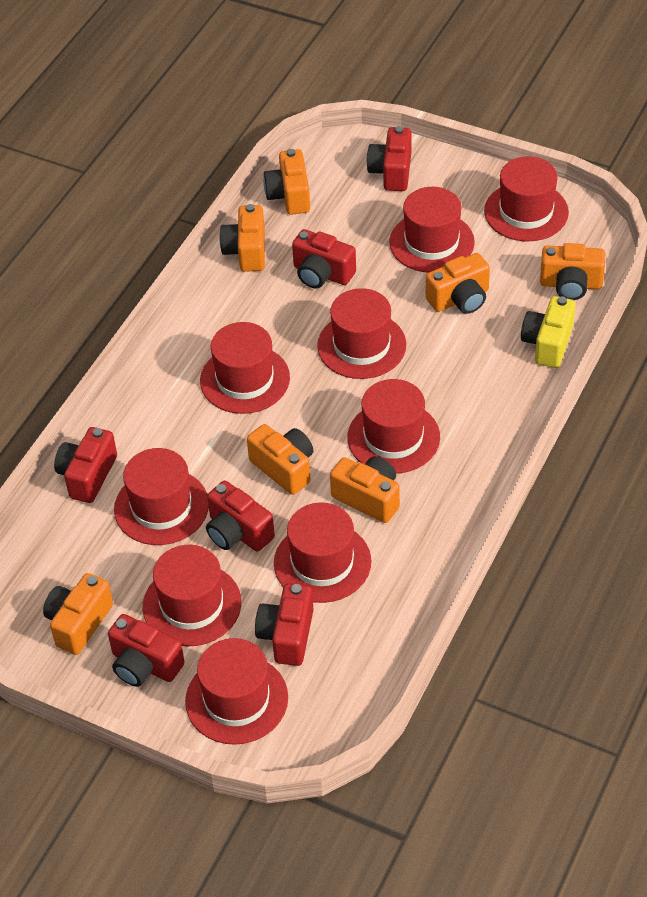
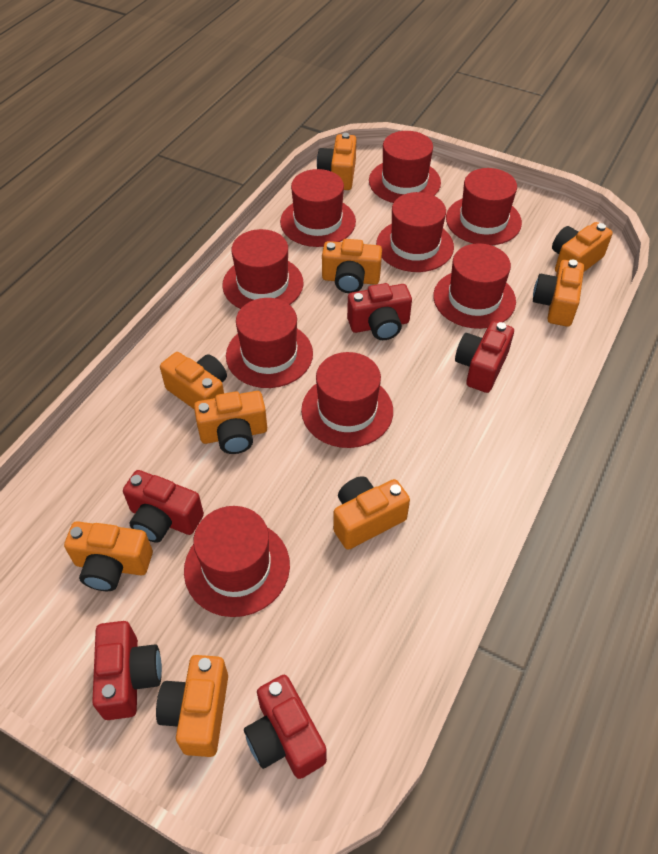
orange camera: 7 -> 9
red camera: 6 -> 5
yellow camera: 1 -> 0

